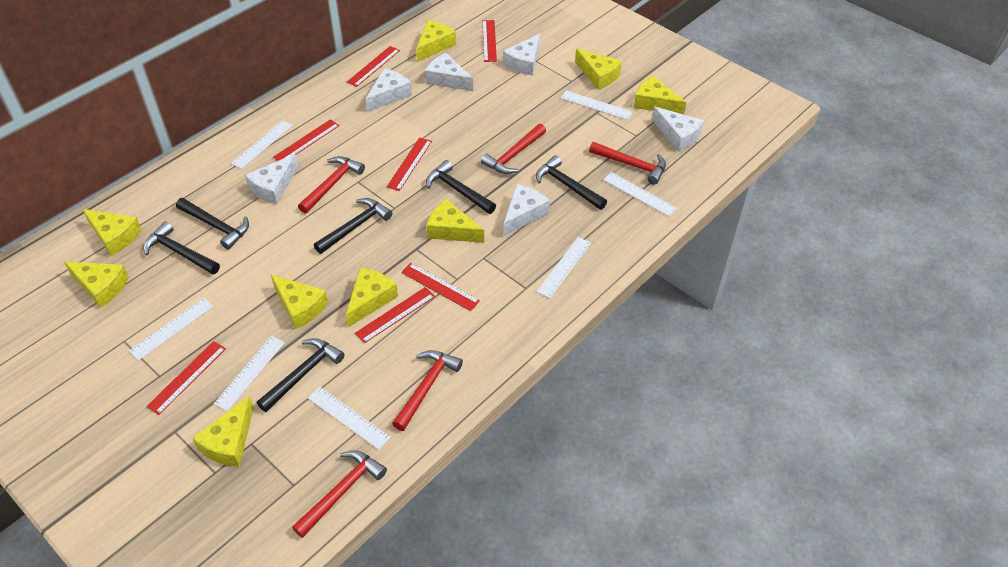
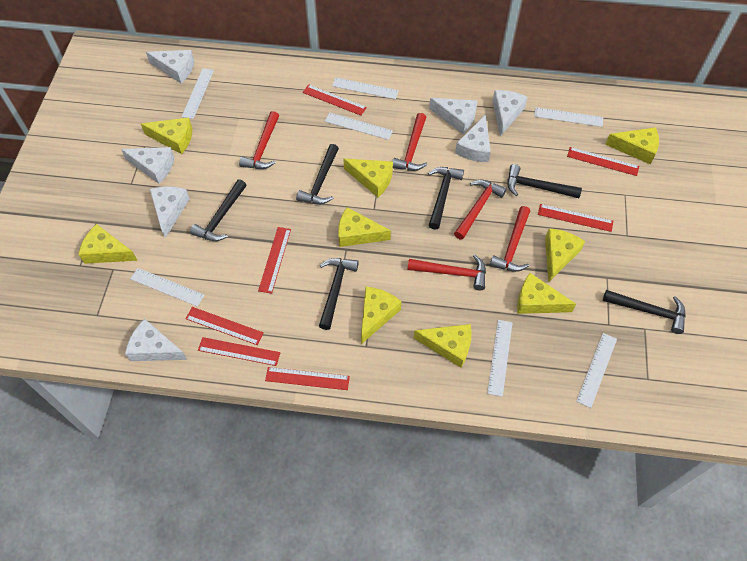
white cheese: 6 -> 7

